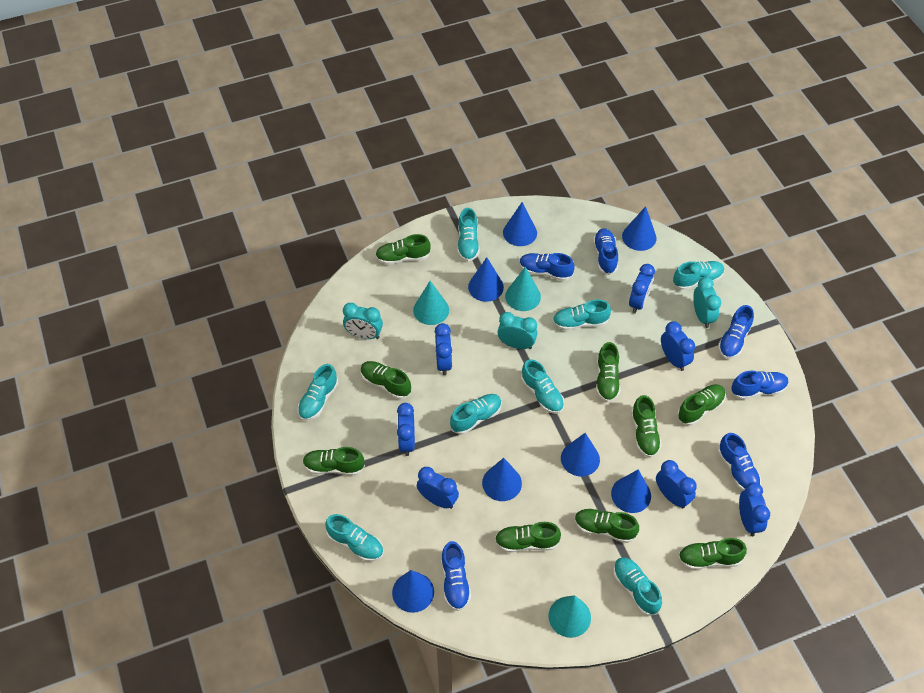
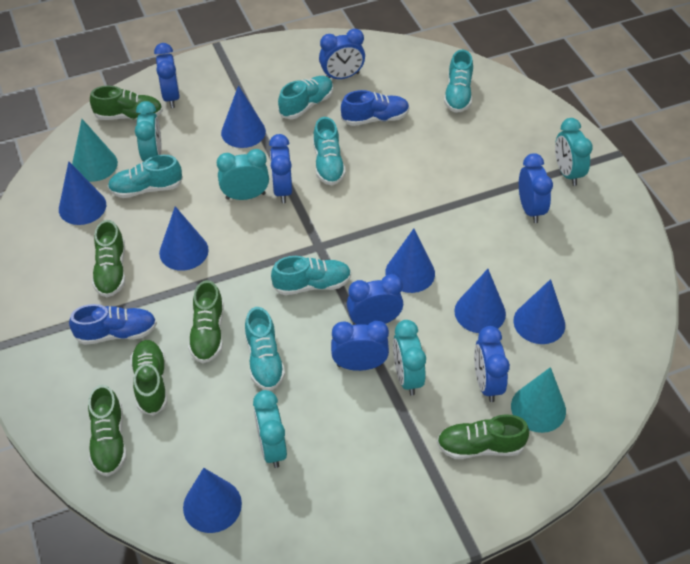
blue shoe: 6 -> 2
green shoe: 9 -> 6
turquoise clock: 3 -> 5
turquoise cone: 3 -> 2
turquoise shoe: 8 -> 6

